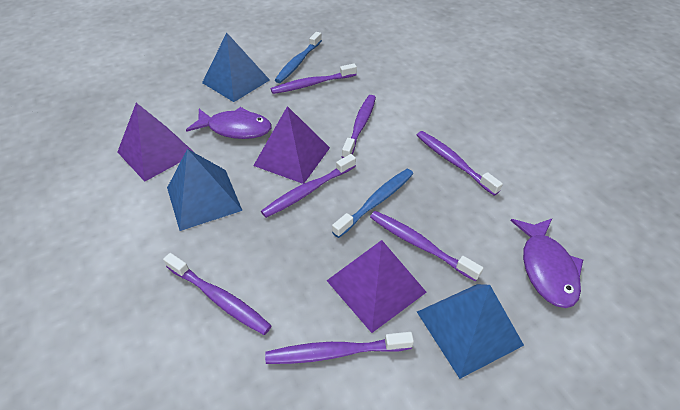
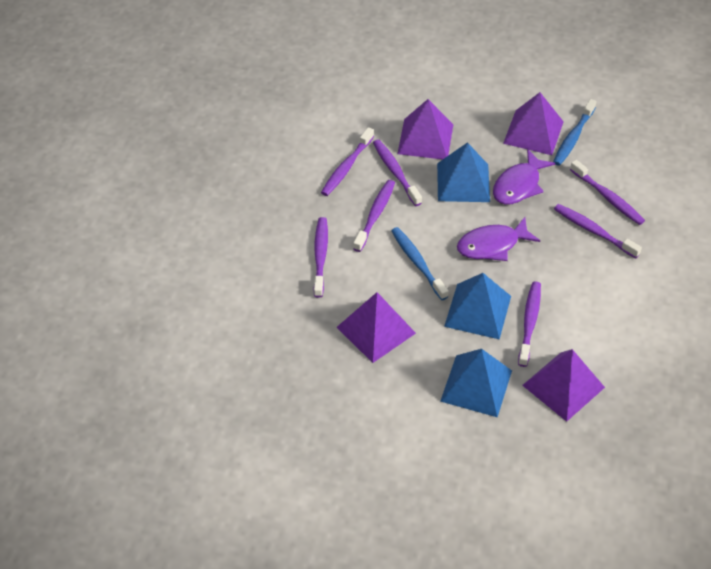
purple pyramid: 3 -> 4

